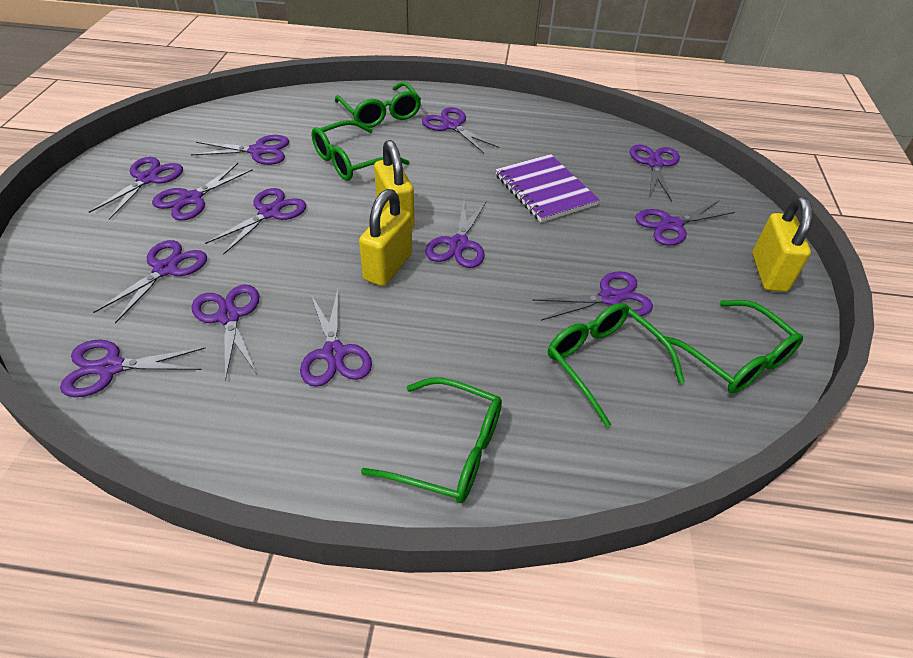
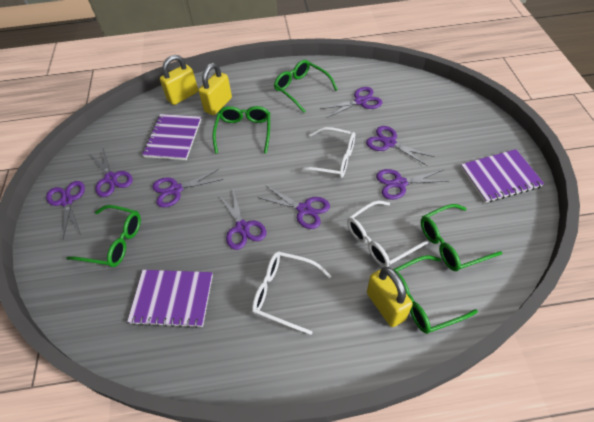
purple notebook: 1 -> 3
purple scissors: 13 -> 8
white glasses: 0 -> 3

